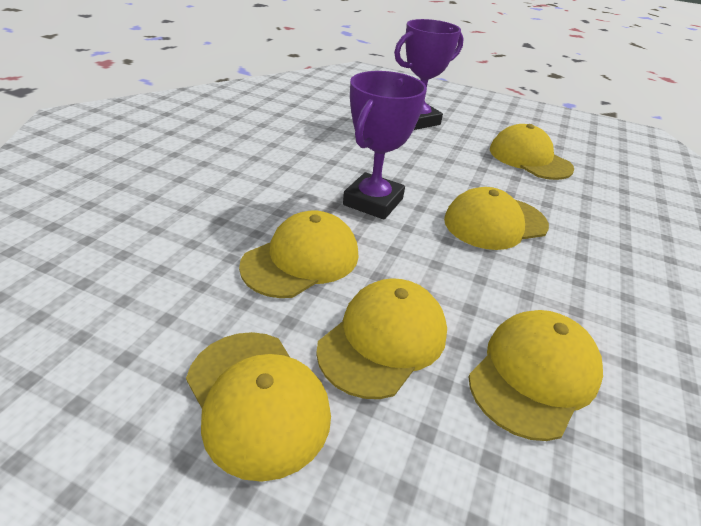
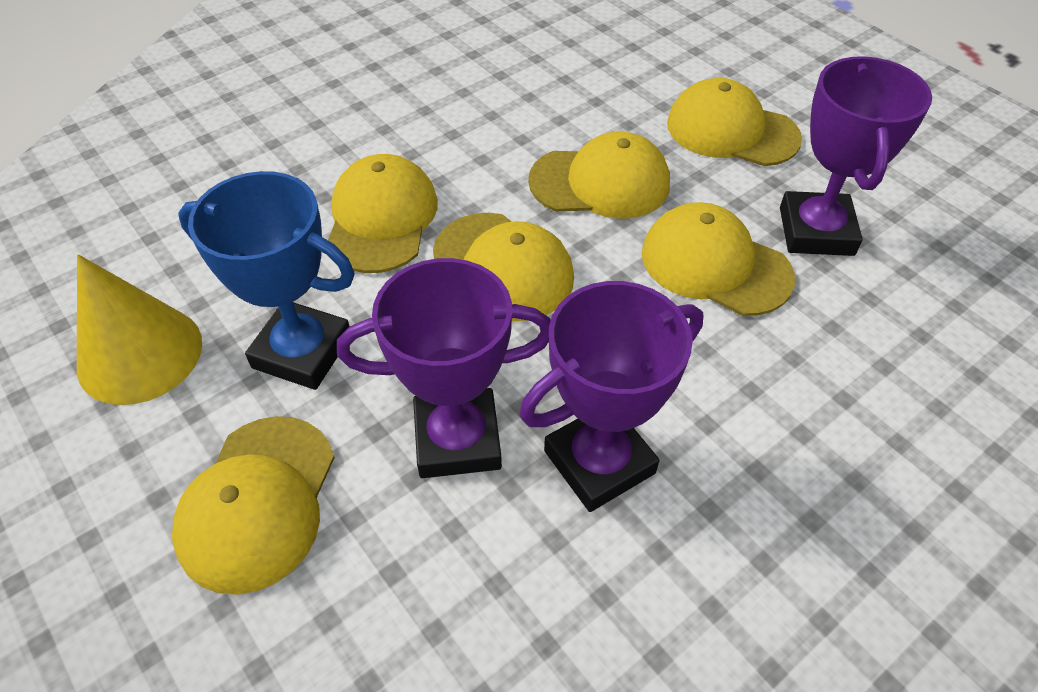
blue trophy: 0 -> 1
purple trophy: 2 -> 3
yellow cone: 0 -> 1

